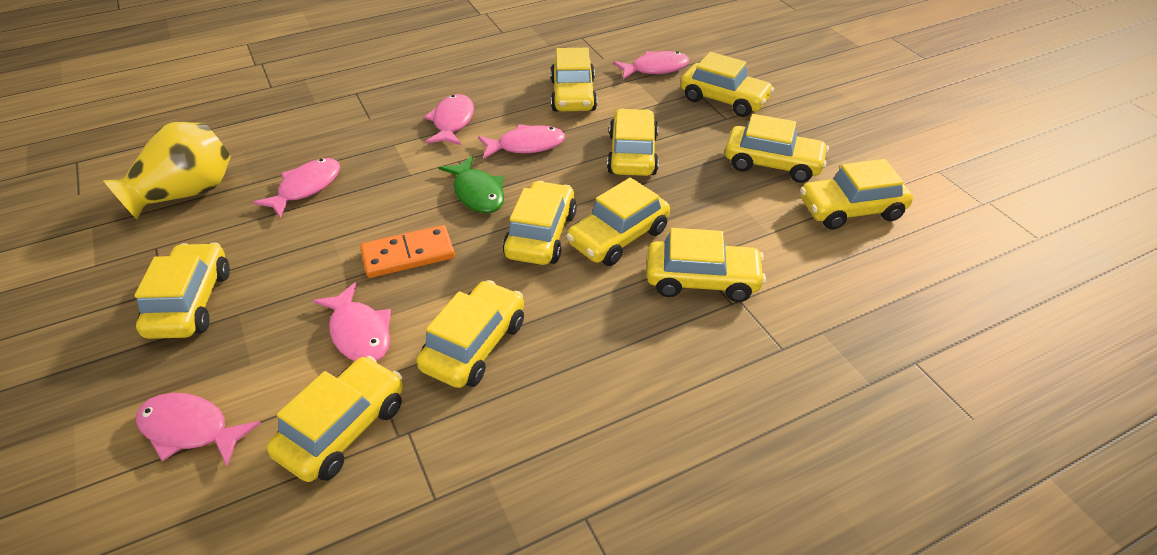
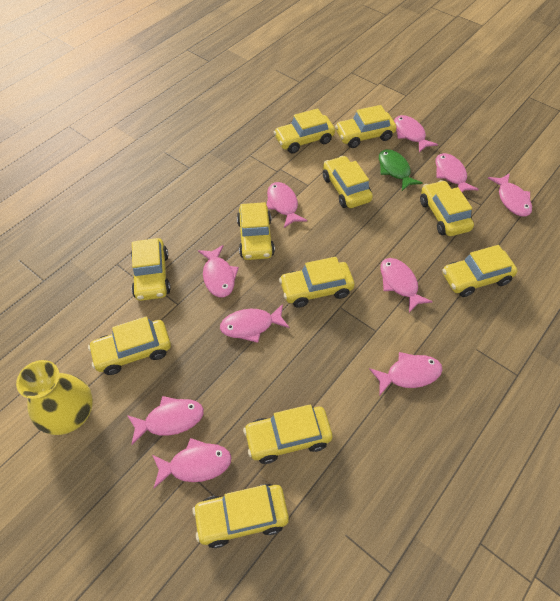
orange domino: 1 -> 0
pink fish: 6 -> 10

